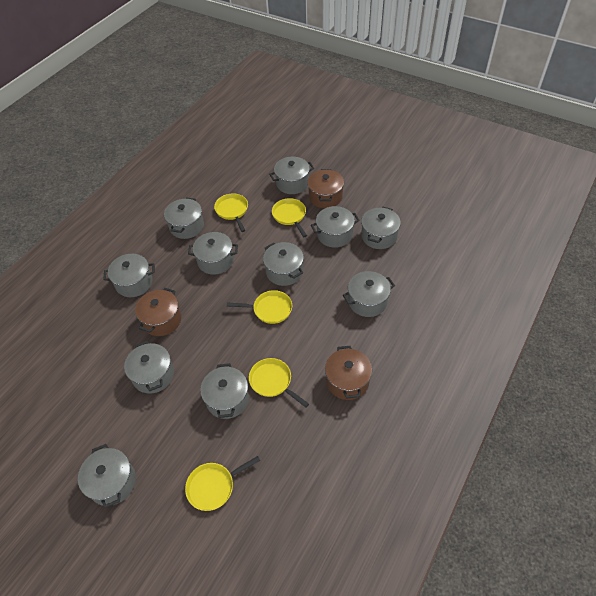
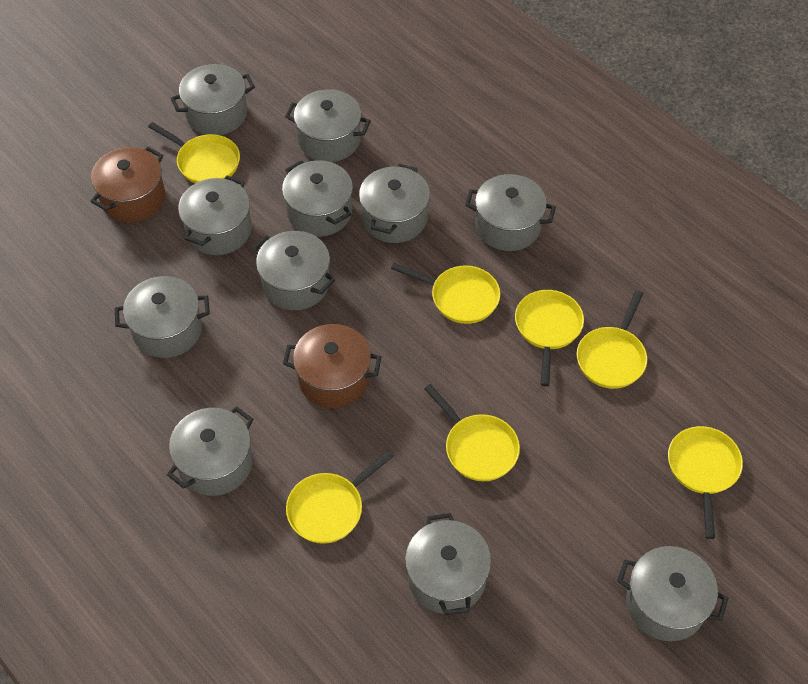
brown pot: 3 -> 2
yellow pan: 5 -> 7

